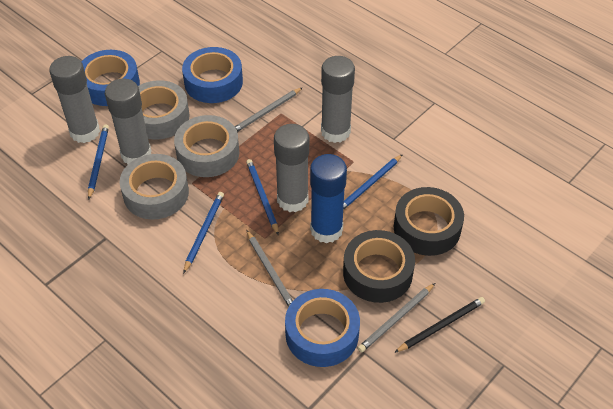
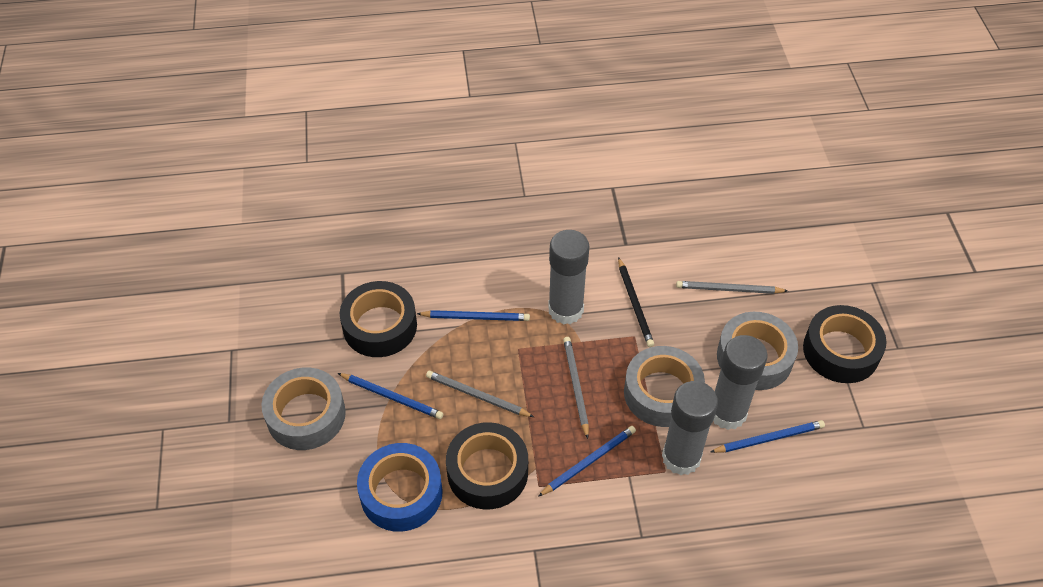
black tape: 2 -> 3
blue glue stick: 1 -> 0
blue tape: 3 -> 1
grey glue stick: 4 -> 3

